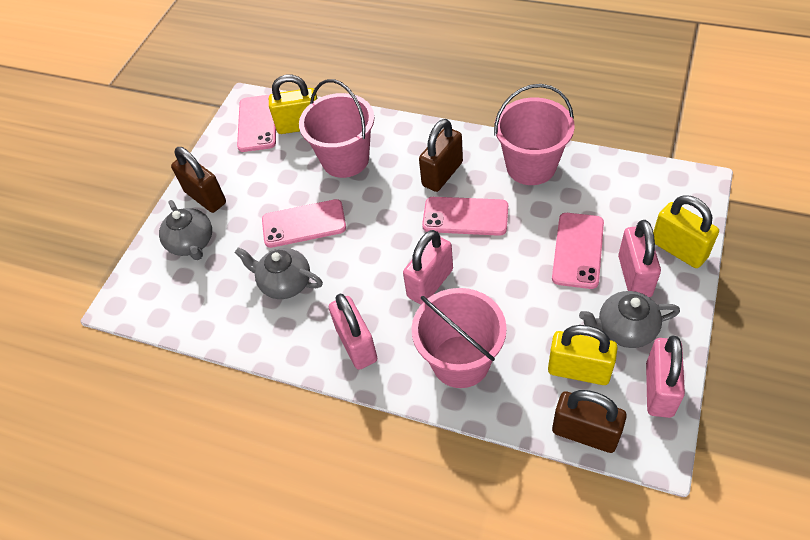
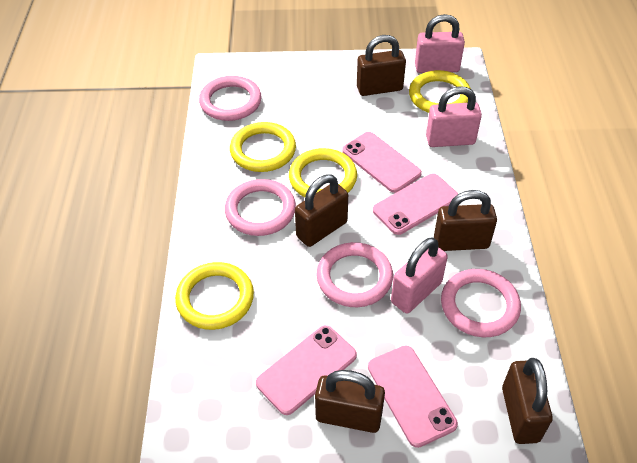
brown padlock: 3 -> 5
grey teapot: 3 -> 0
pink bucket: 3 -> 0
pink padlock: 4 -> 3
pink ring: 0 -> 4
yellow padlock: 3 -> 0
yellow ring: 0 -> 4

